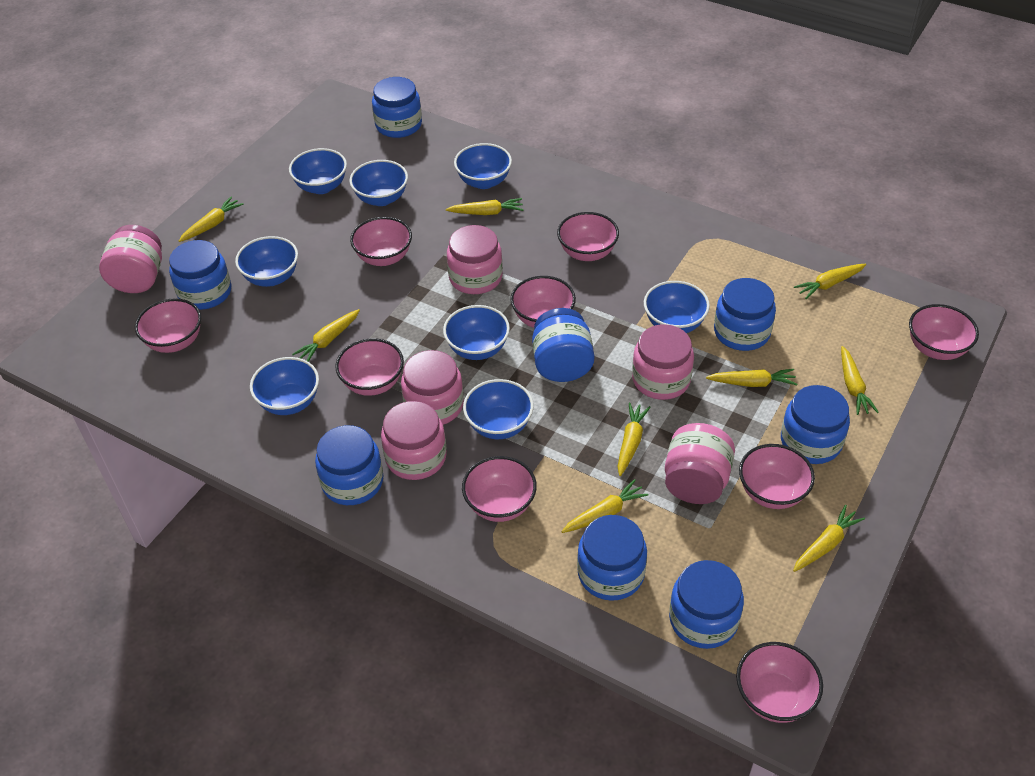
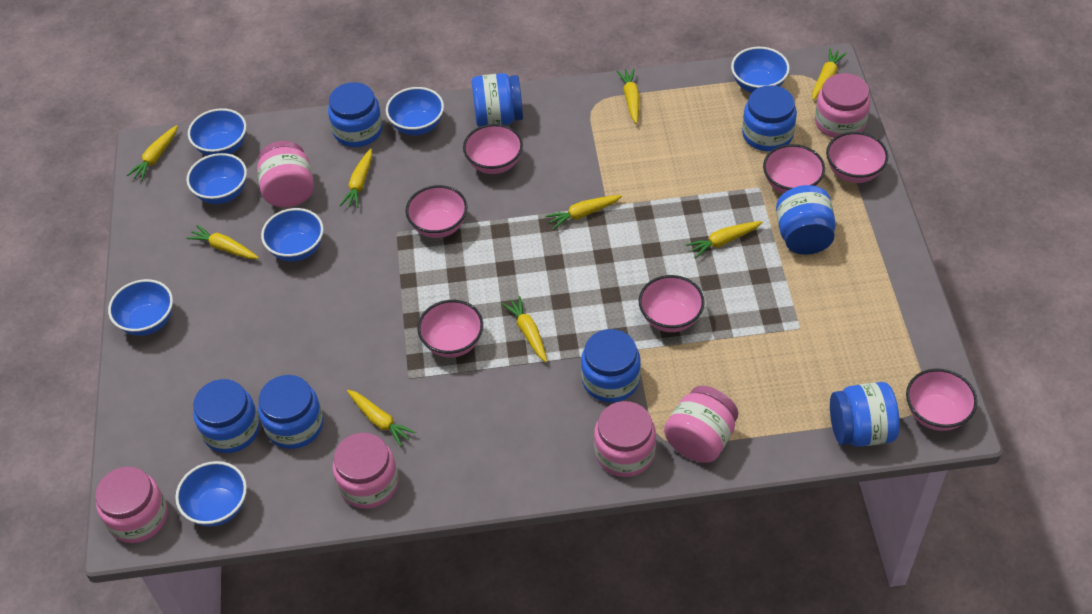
blue bowl: 8 -> 7
pink bowl: 9 -> 7

